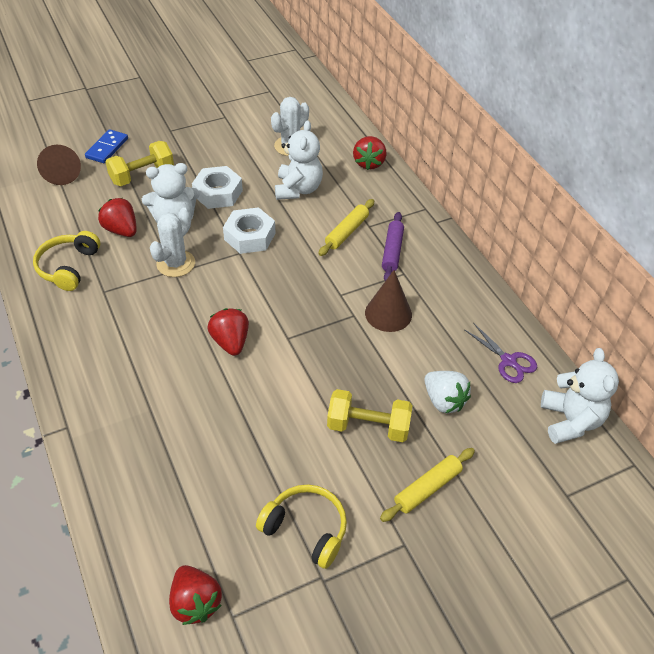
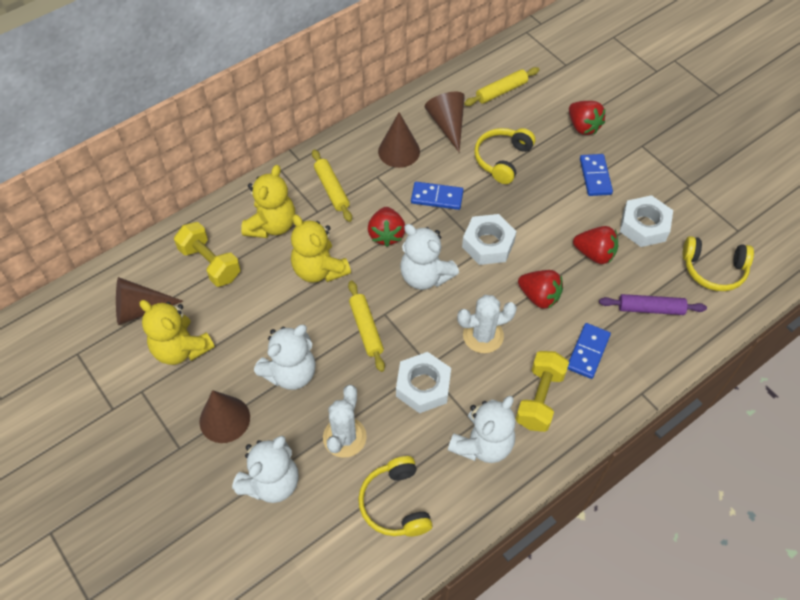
blue domino: 1 -> 3
brown cone: 2 -> 4
purple scissors: 1 -> 0
white nut: 2 -> 3
white strawberry: 1 -> 0
white teddy bear: 3 -> 4
yellow headphones: 2 -> 3
yellow rolling pin: 2 -> 3
yellow teddy bear: 0 -> 3

